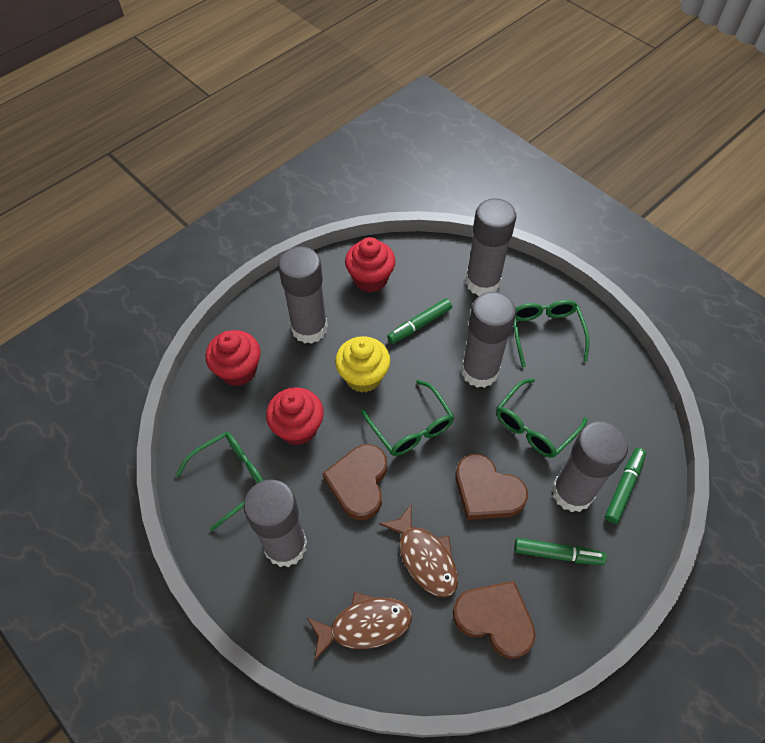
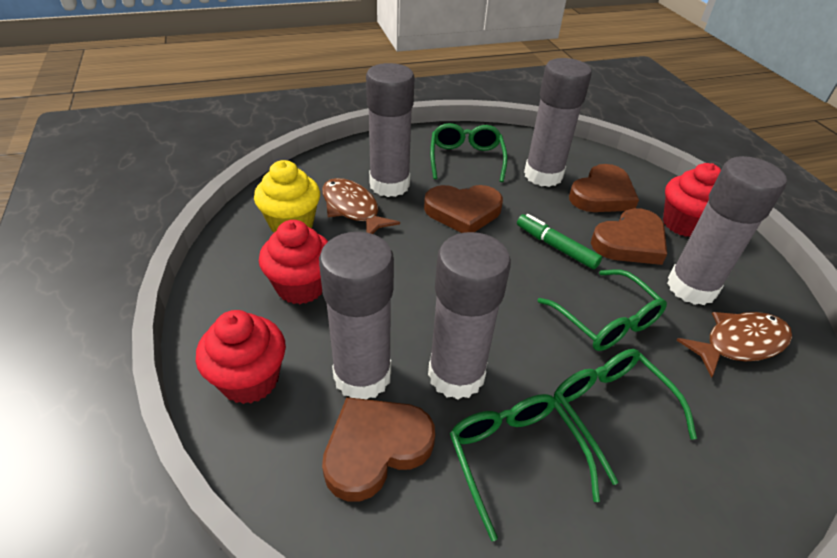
brown heart: 3 -> 4
green marker: 3 -> 1

